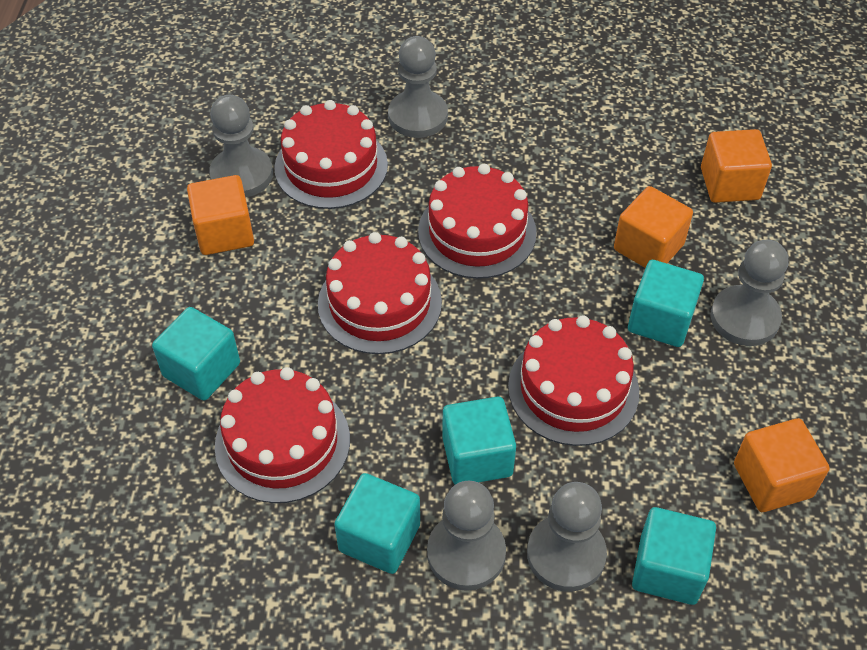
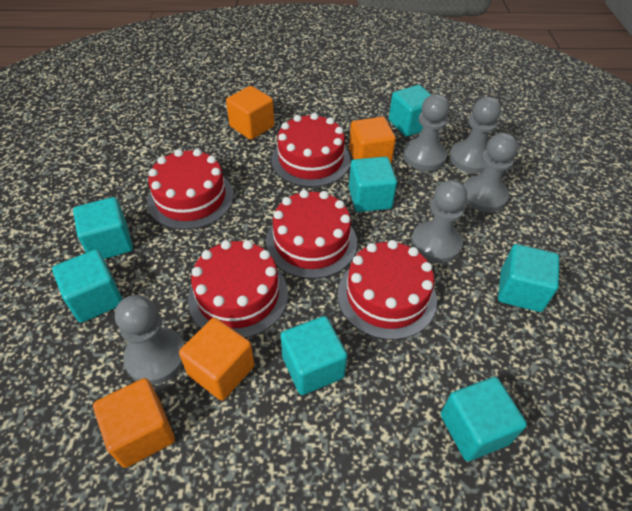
turquoise cube: 5 -> 7

